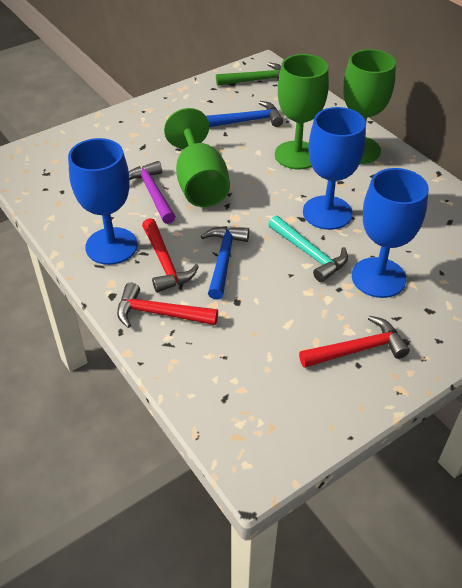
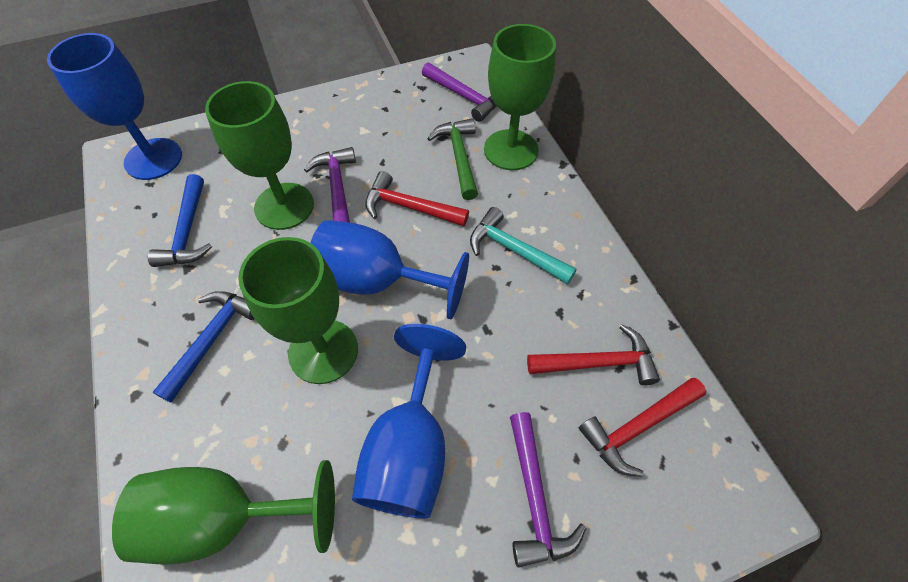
green goblet: 3 -> 4
purple hammer: 1 -> 3

